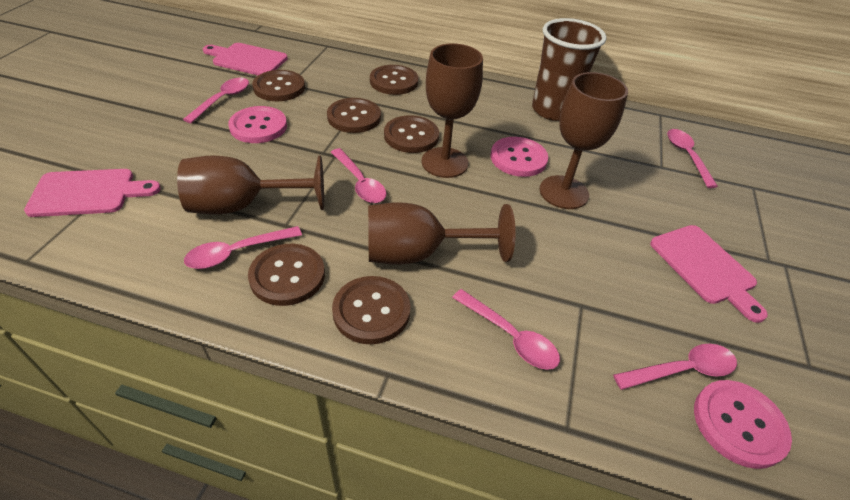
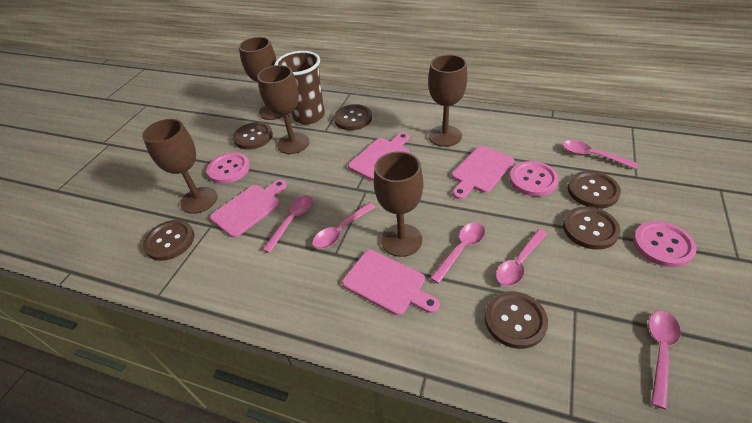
brown goblet: 4 -> 5
pink cutting board: 3 -> 4

